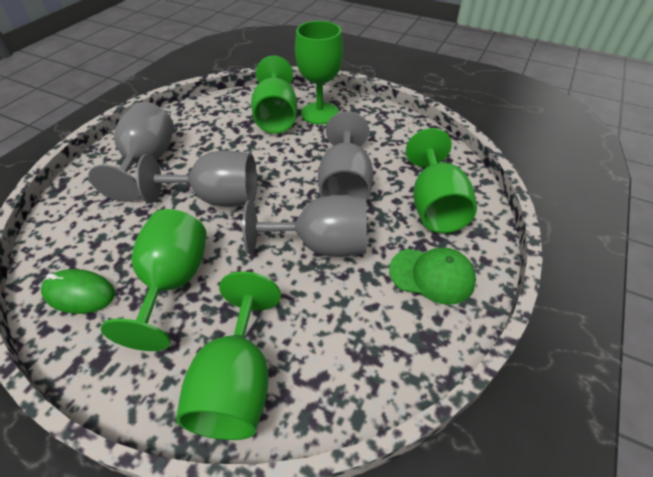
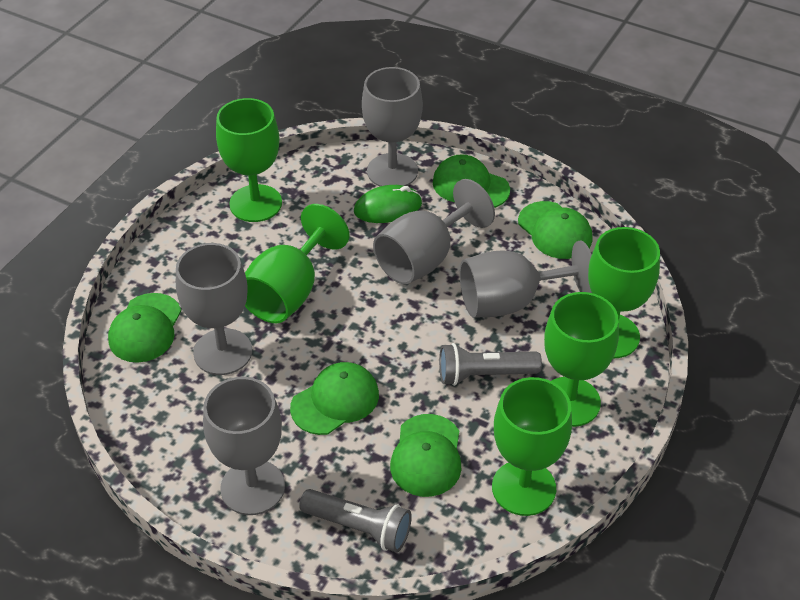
green cap: 1 -> 5
grey flashlight: 0 -> 2
grey goblet: 4 -> 5

